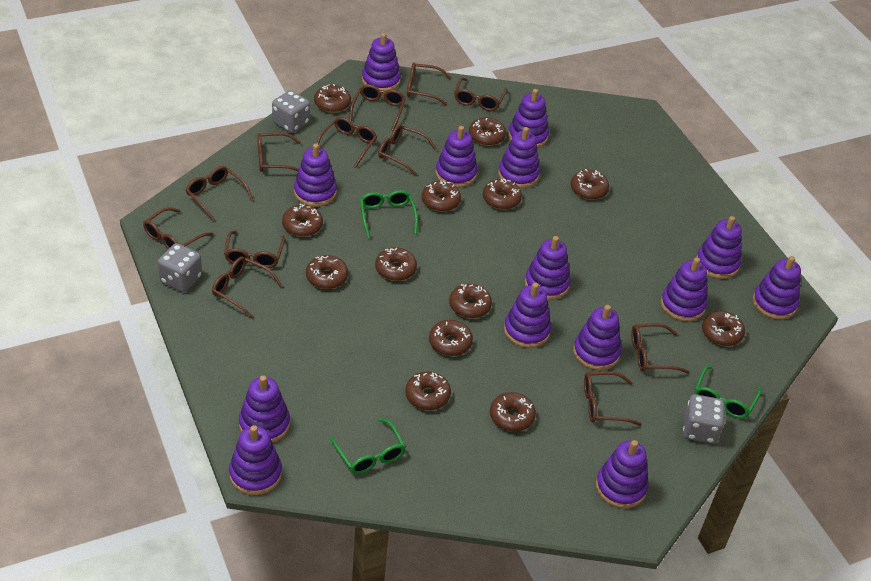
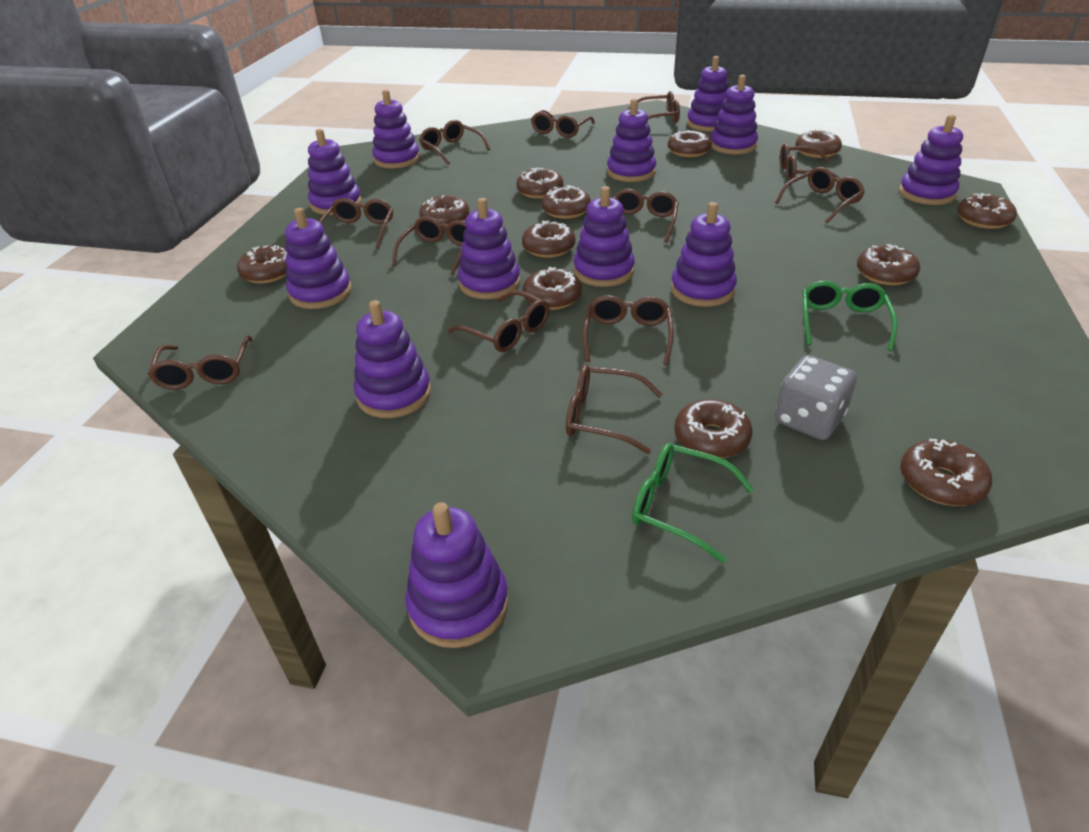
brown donut: 13 -> 12
green glasses: 3 -> 2
grey dice: 3 -> 1
purple stacking toy: 14 -> 12

